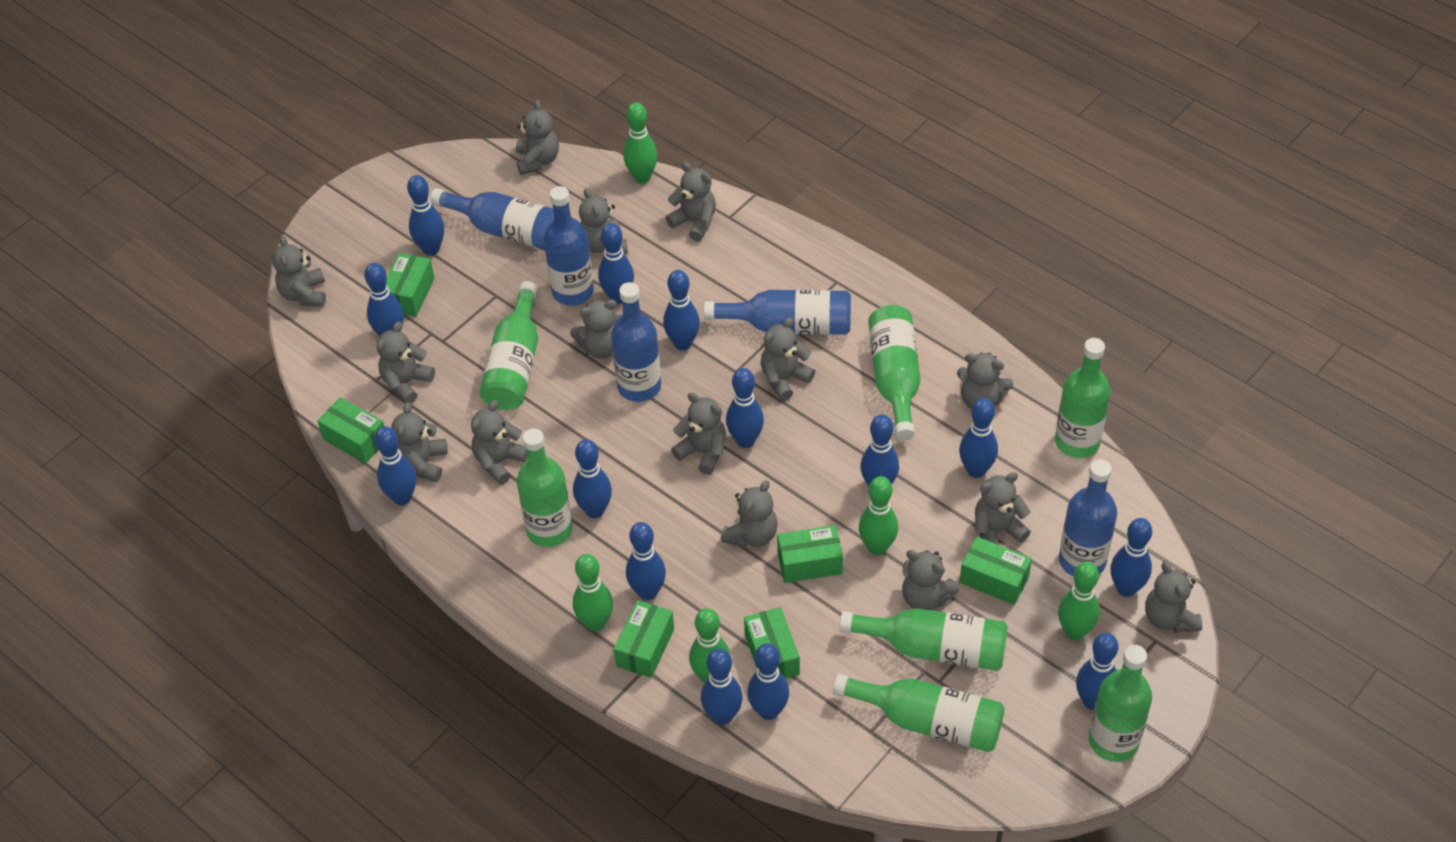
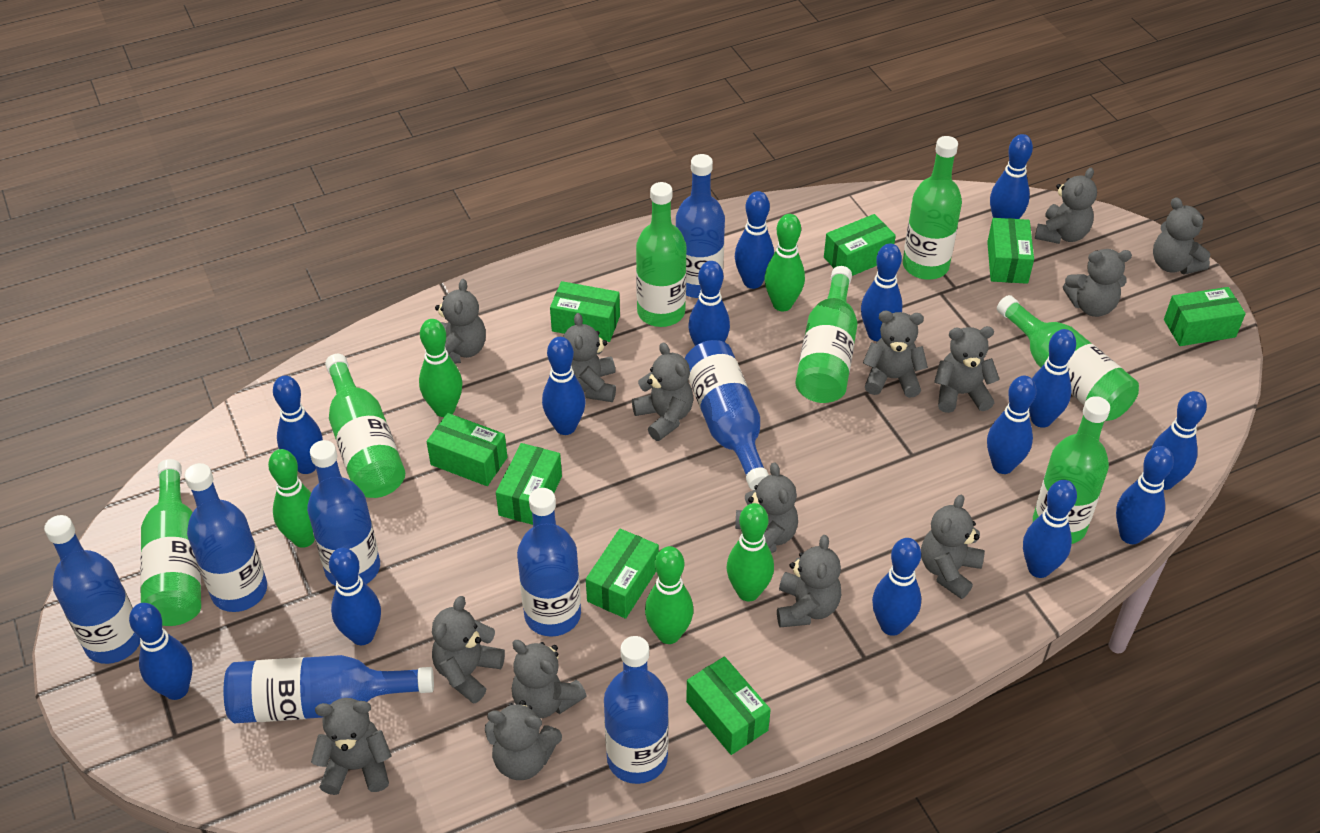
blue bottle: 5 -> 8
green box: 6 -> 8

